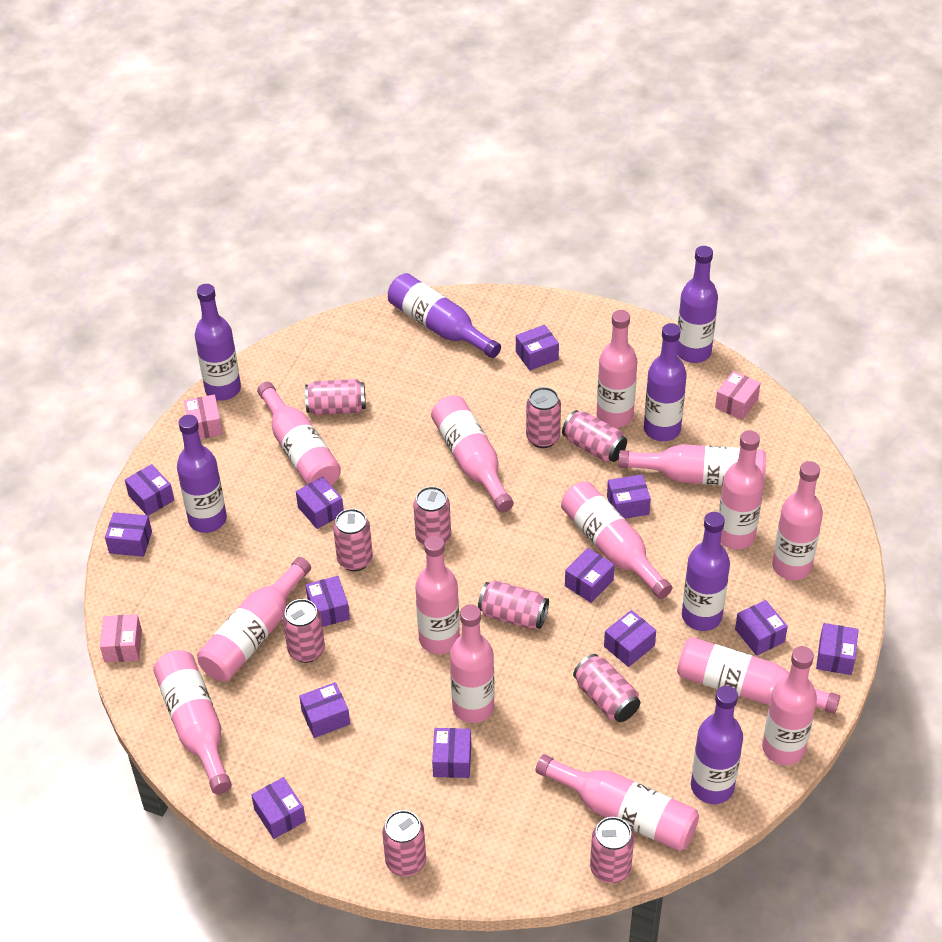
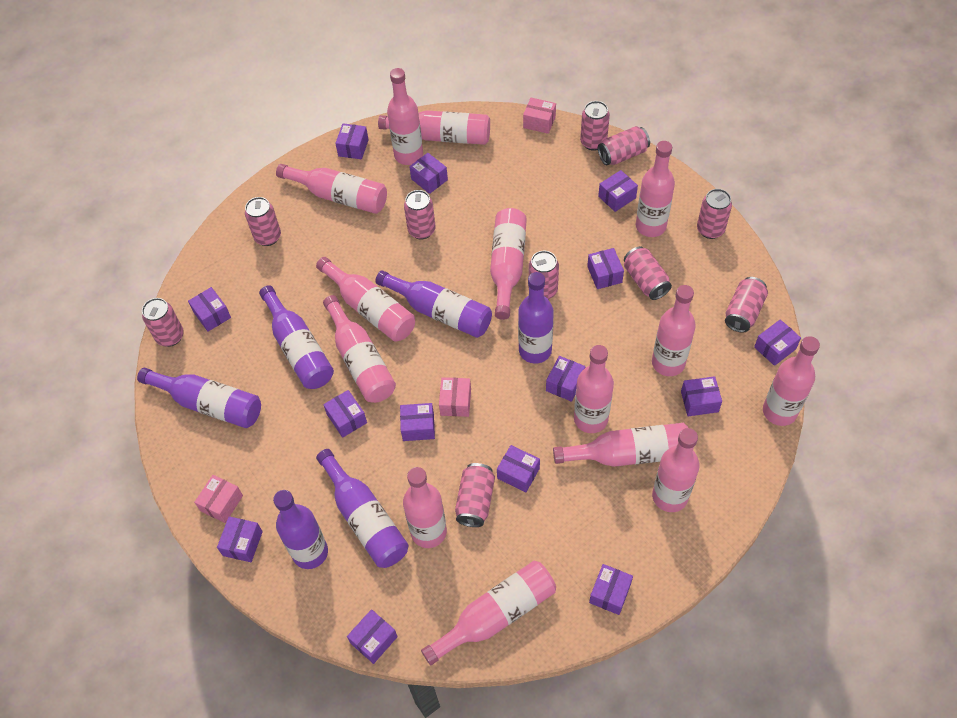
purple bottle: 7 -> 6
purple box: 13 -> 14

